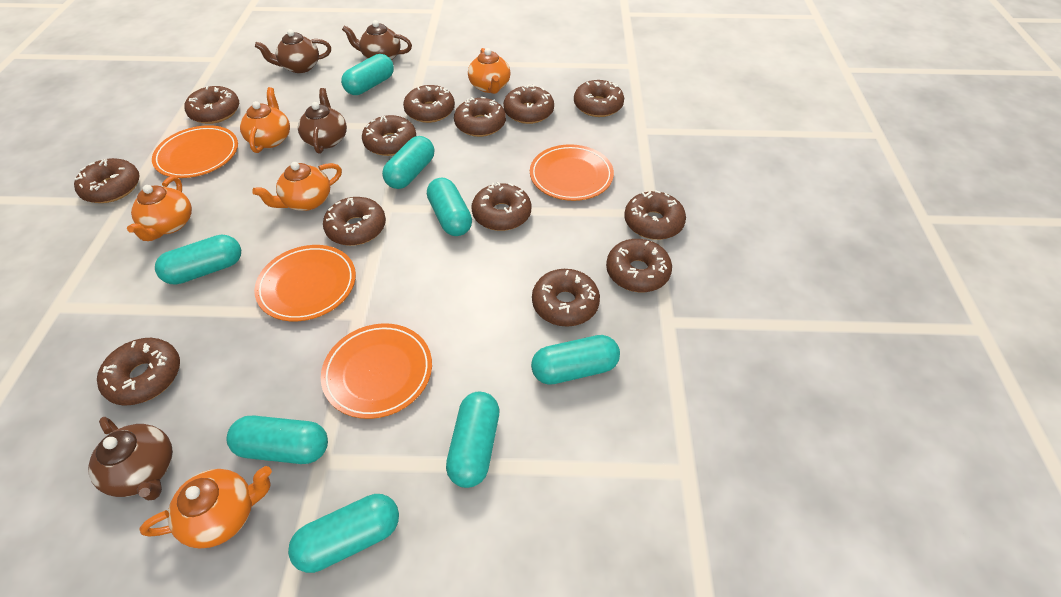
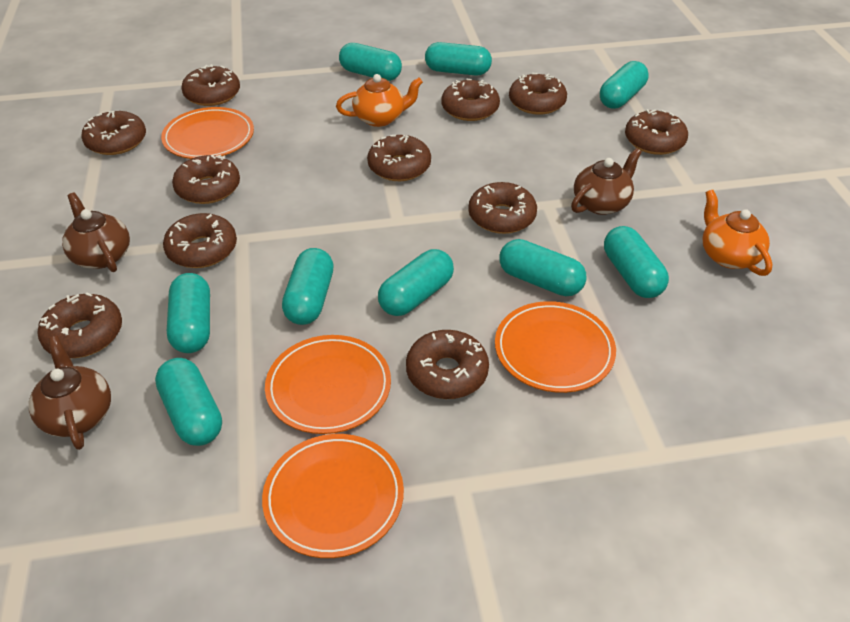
brown donut: 13 -> 11
brown teapot: 4 -> 3
orange teapot: 5 -> 2
turquoise capsule: 8 -> 9

